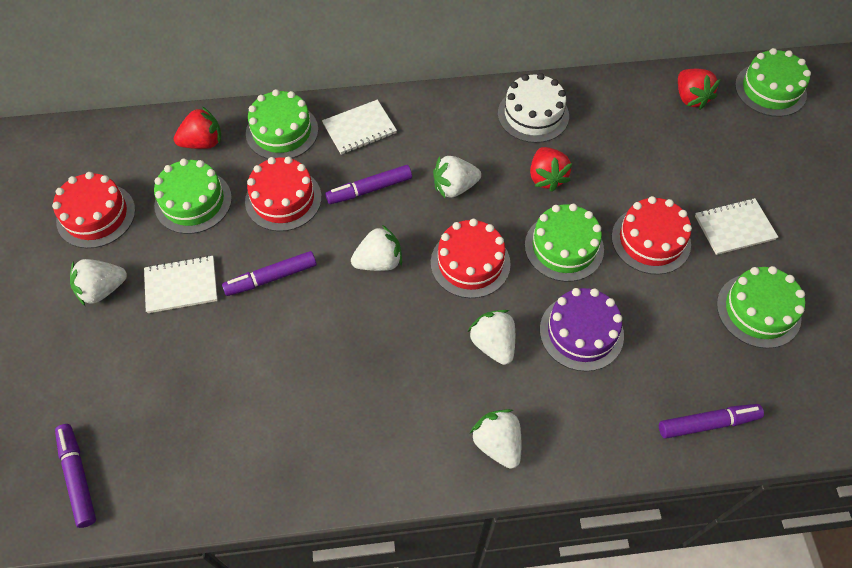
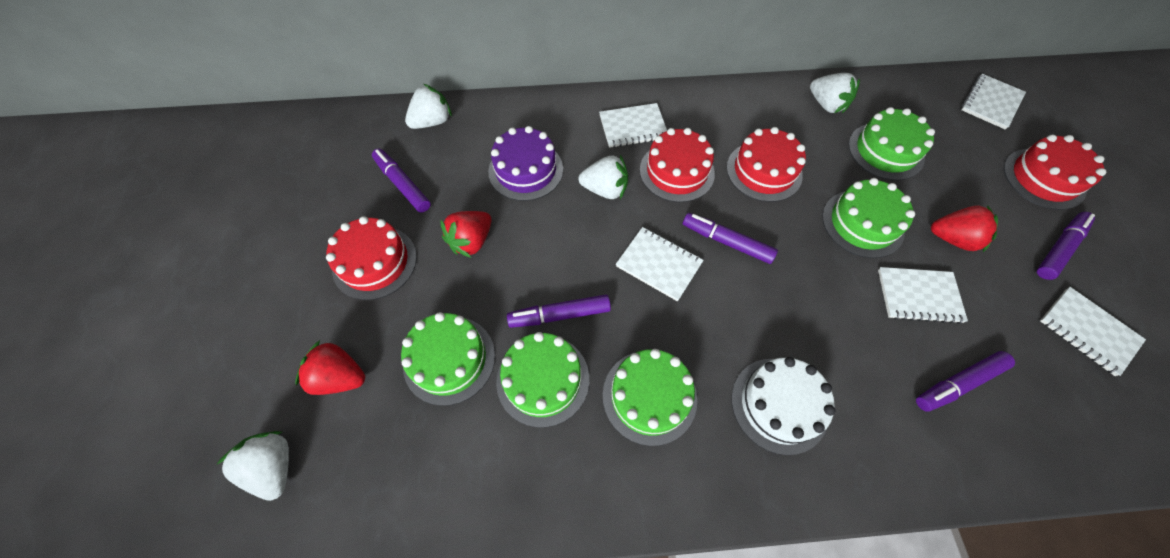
purple marker: 4 -> 5
white notebook: 3 -> 5
white strawberry: 5 -> 4

